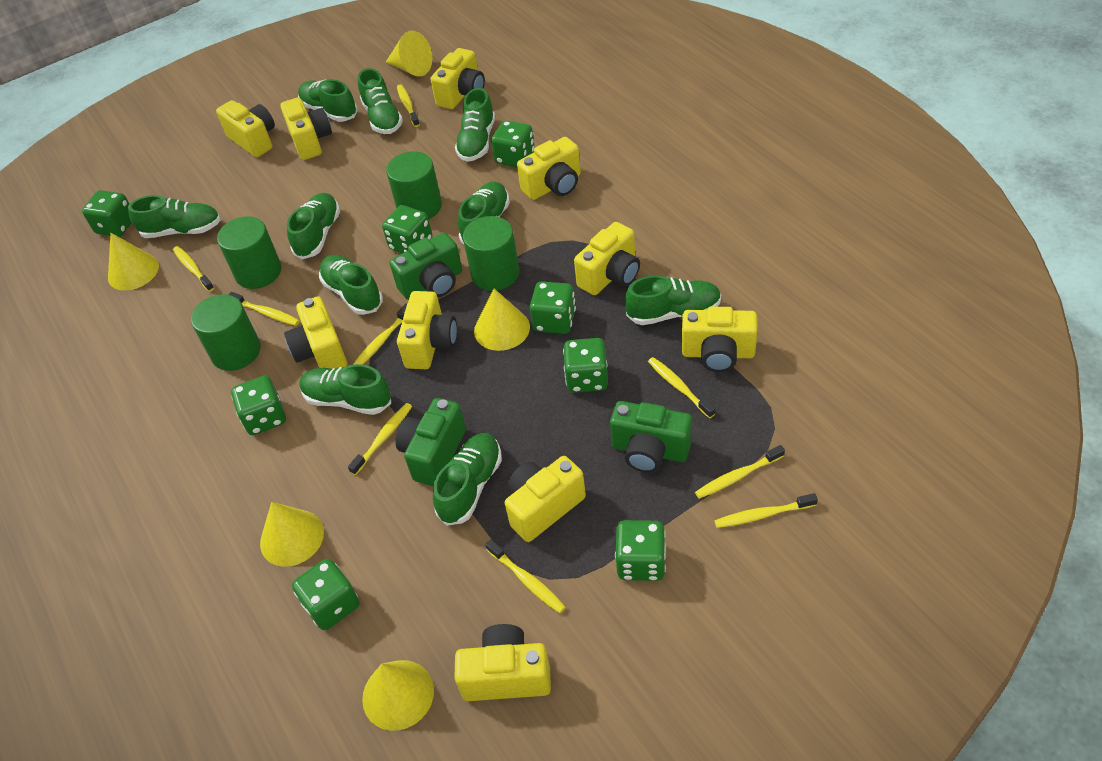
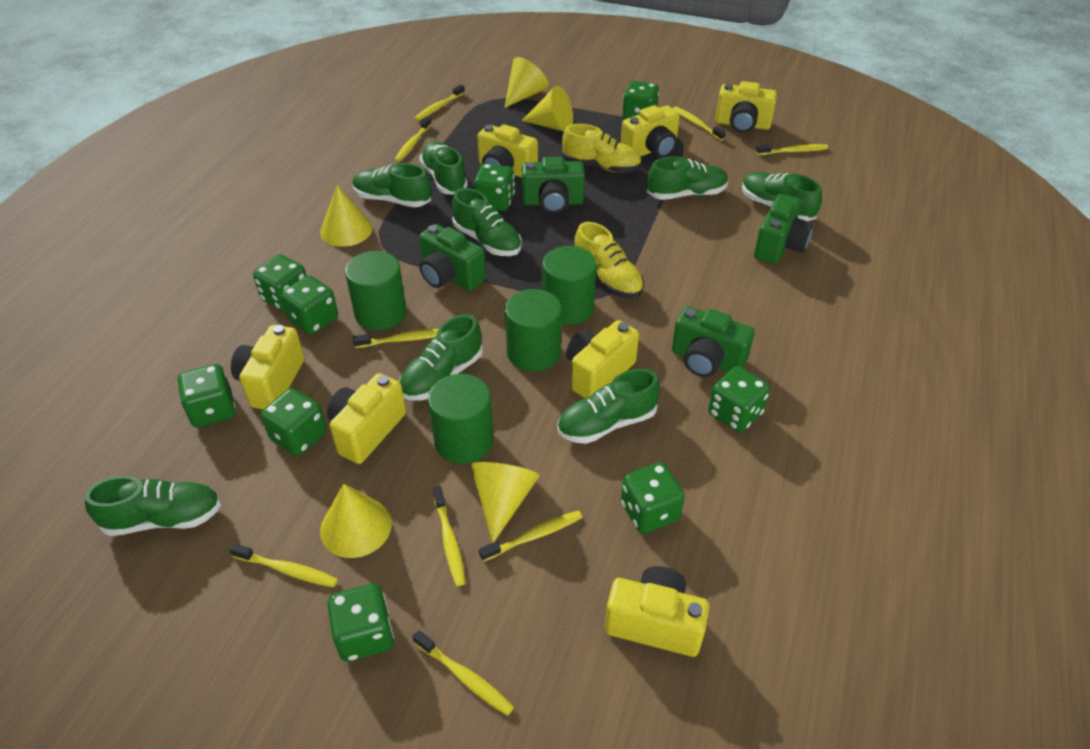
green camera: 3 -> 4
green dice: 8 -> 9
green shoe: 10 -> 8
yellow camera: 10 -> 7
yellow shoe: 0 -> 2

